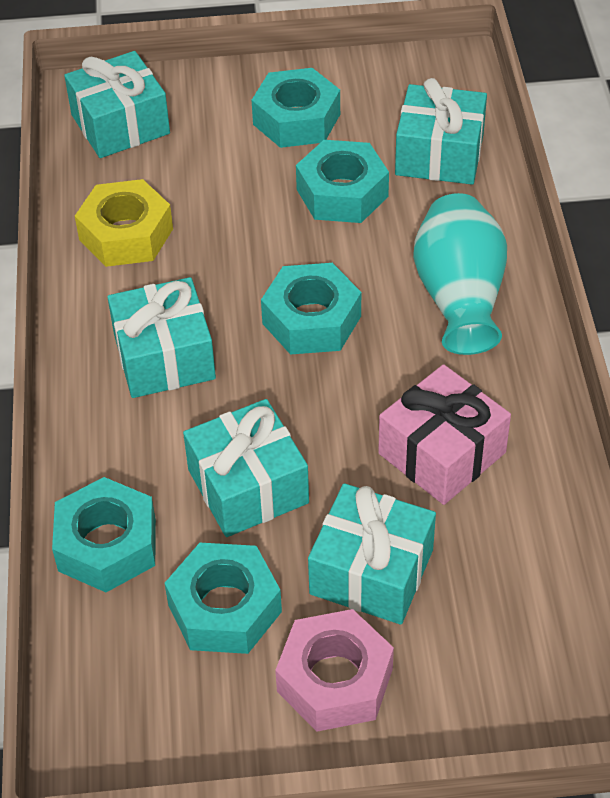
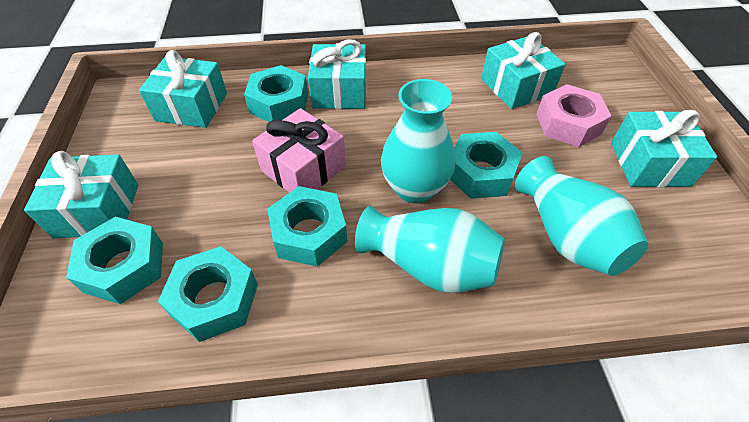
turquoise vase: 1 -> 3
yellow nut: 1 -> 0

